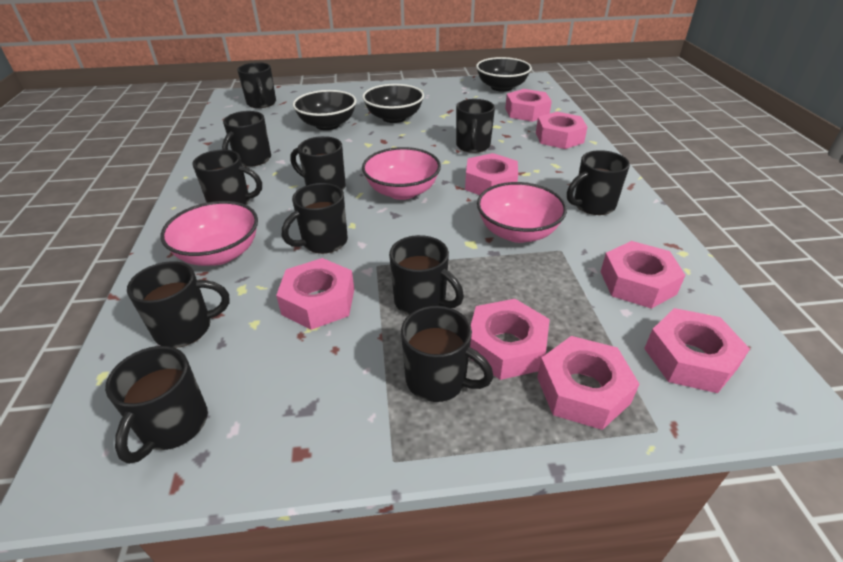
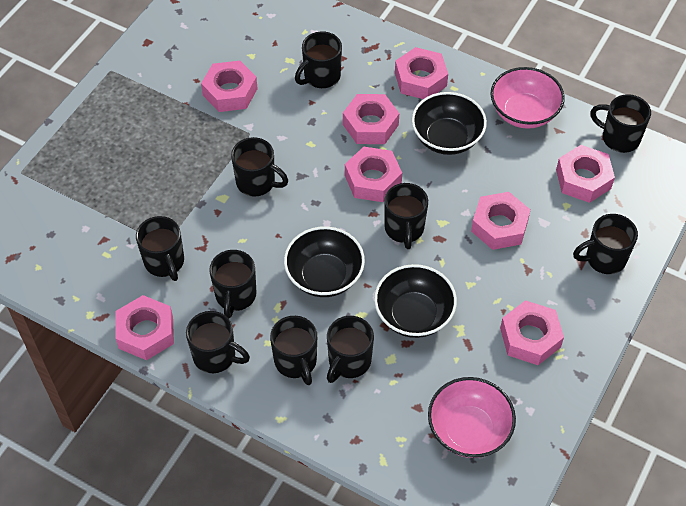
black mug: 11 -> 10
pink bowl: 3 -> 2

